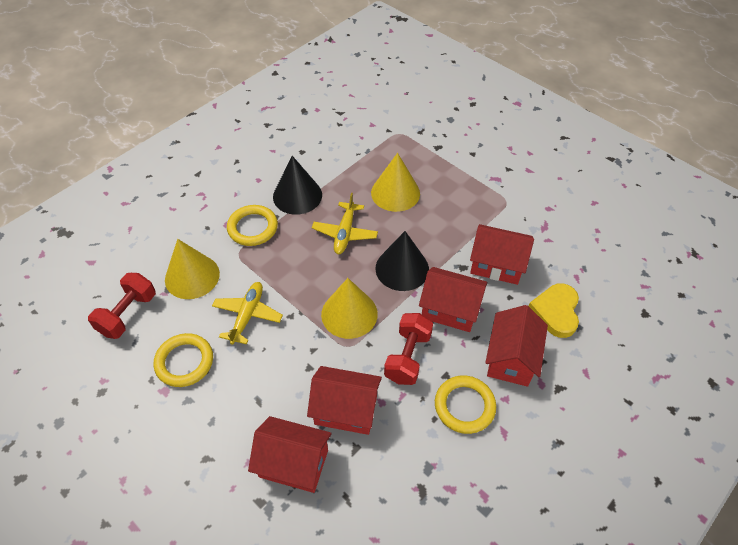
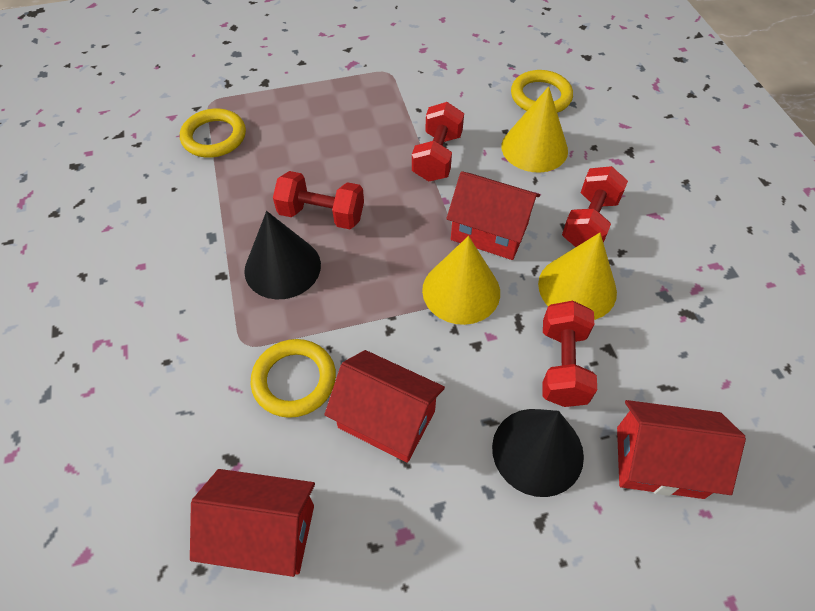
red dumbbell: 2 -> 4
red house: 5 -> 4
yellow heart: 1 -> 0
yellow plane: 2 -> 0

